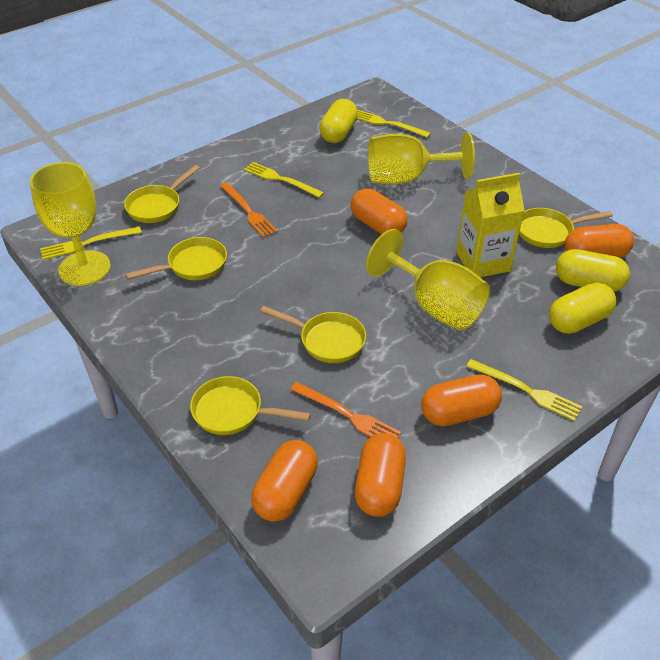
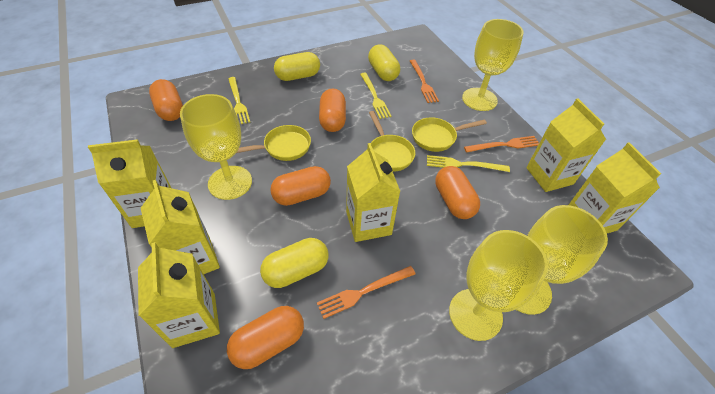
orange fork: 2 -> 3
yellow carton: 1 -> 6
yellow fork: 4 -> 3
yellow goblet: 3 -> 4
yellow pan: 5 -> 3

